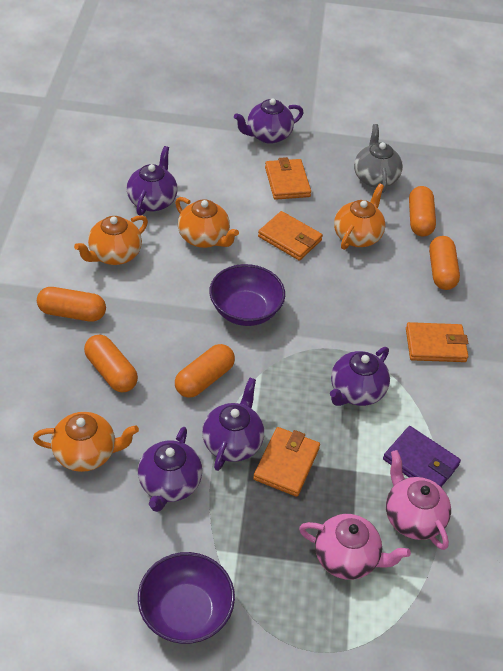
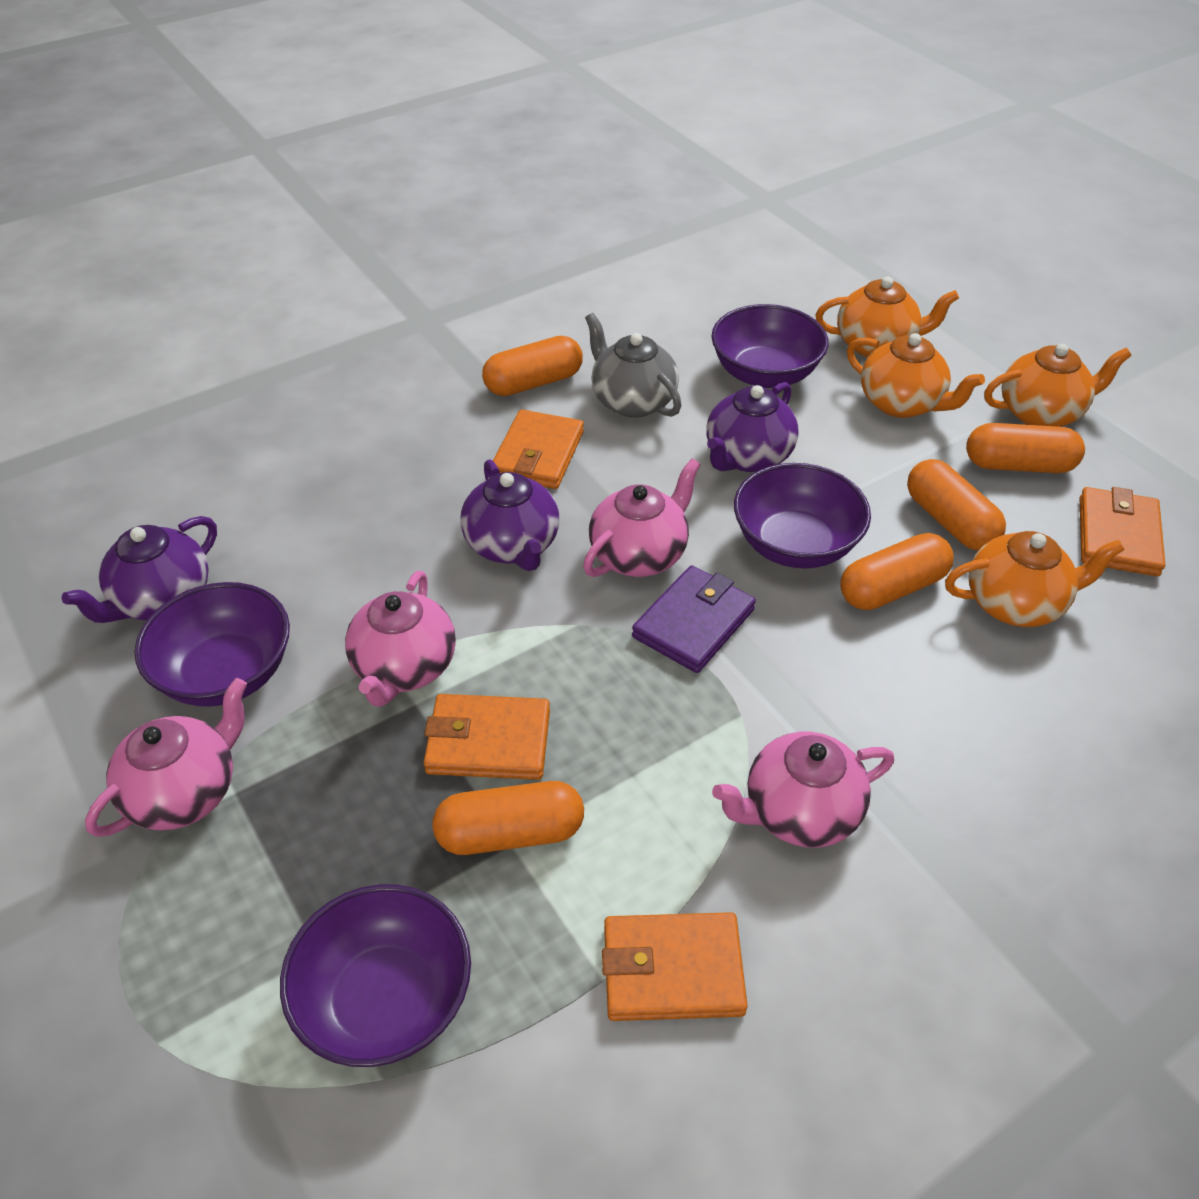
pink teapot: 2 -> 4
purple bowl: 2 -> 4
purple teapot: 5 -> 3

